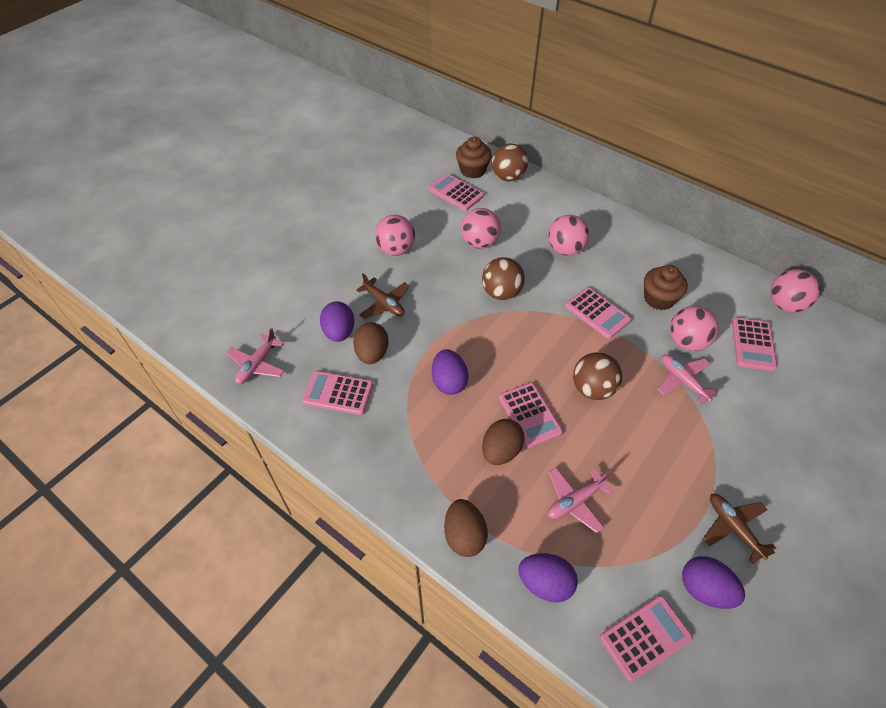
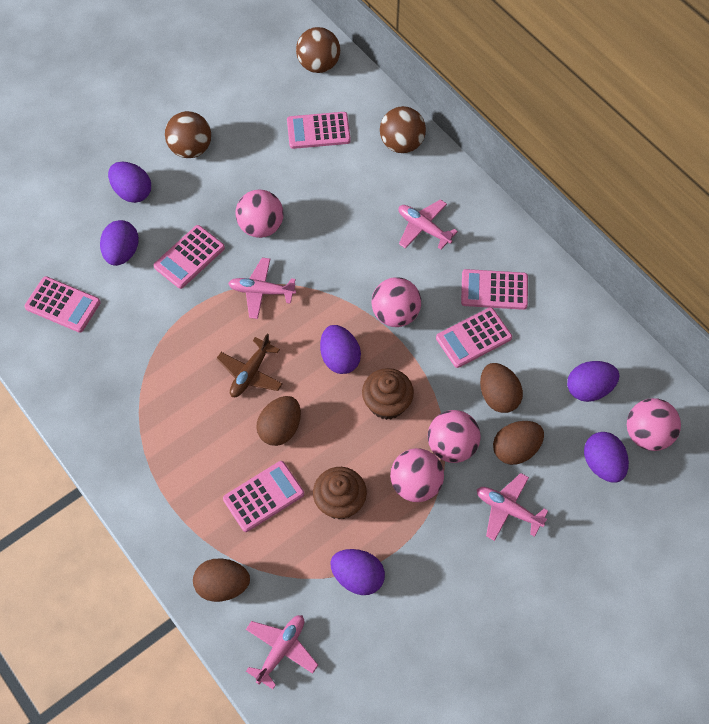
brown egg: 3 -> 4
brown plane: 2 -> 1
pink plane: 3 -> 4
purple egg: 4 -> 6

